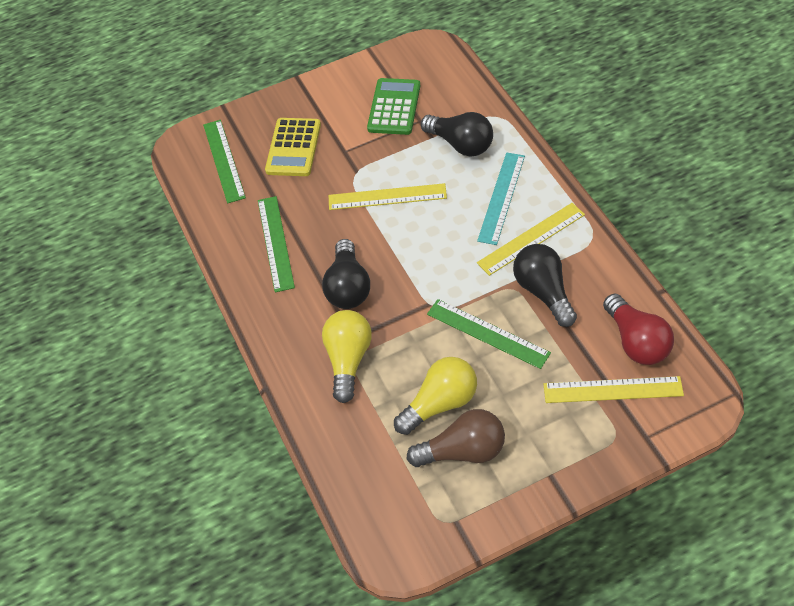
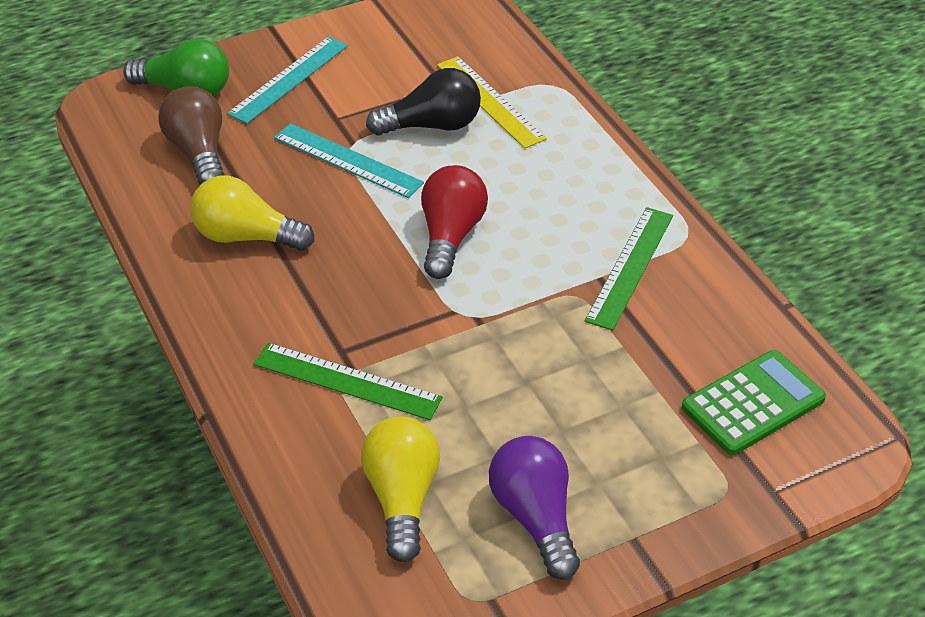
black light bulb: 3 -> 1
green light bulb: 0 -> 1
green ruler: 3 -> 2
purple light bulb: 0 -> 1
turquoise ruler: 1 -> 2
yellow calculator: 1 -> 0
yellow ruler: 3 -> 1

